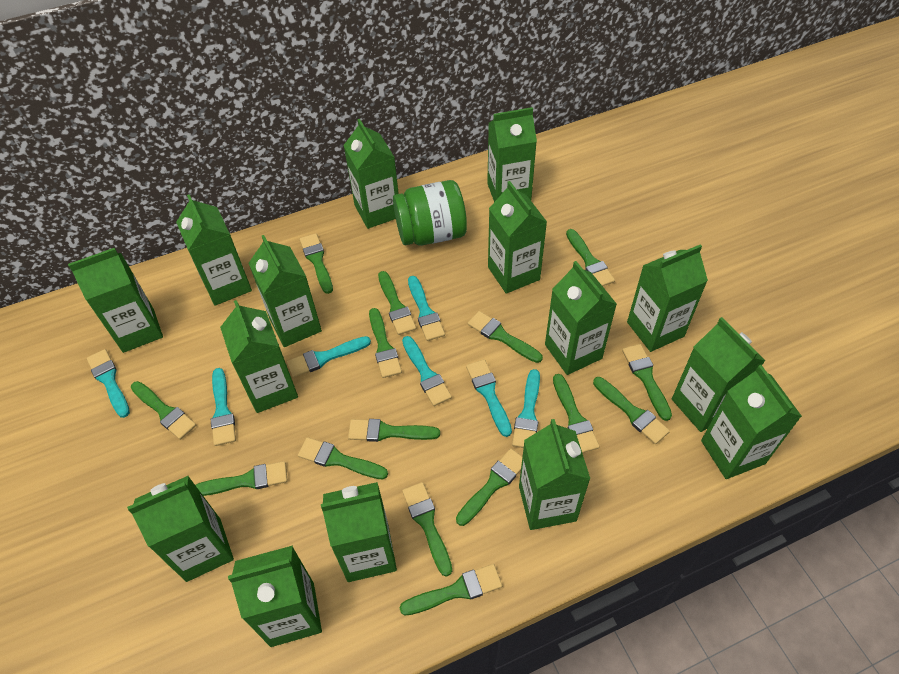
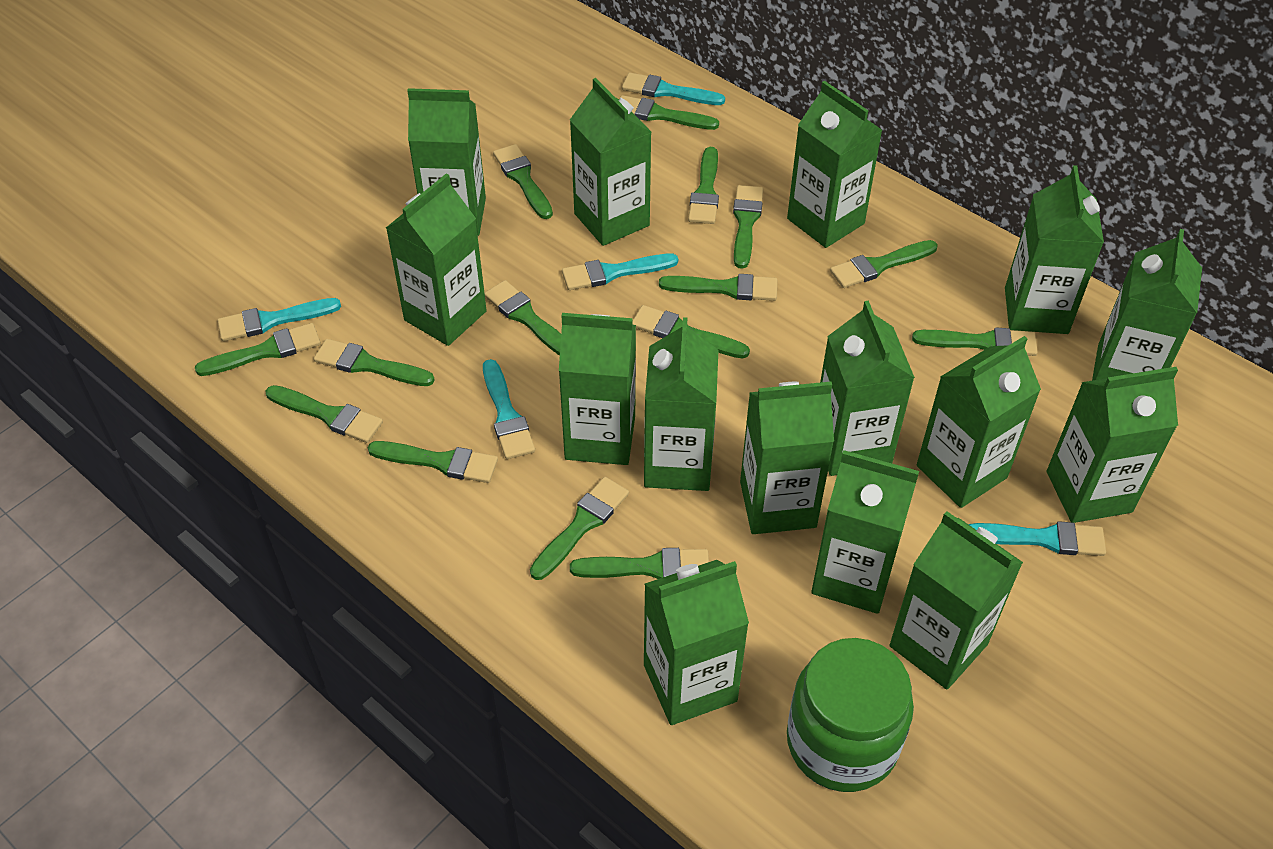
turquoise brush: 7 -> 5

